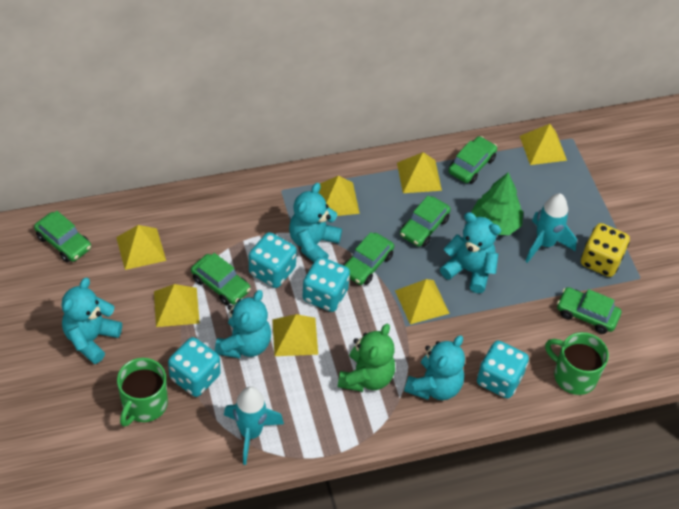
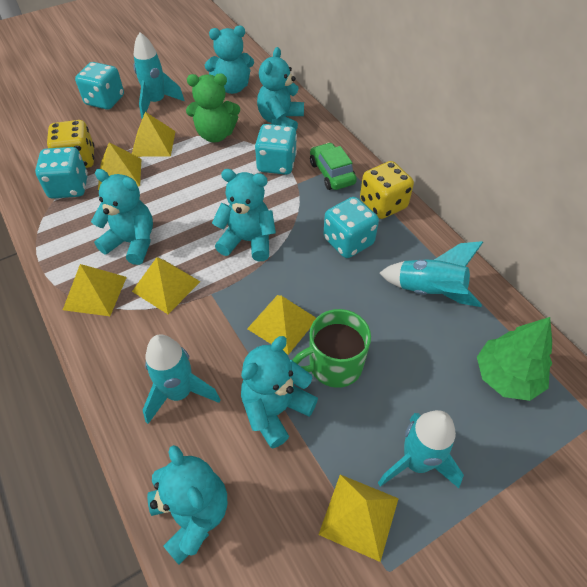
green car: 6 -> 1
green mug: 2 -> 1
turquoise rocket: 2 -> 4
turquoise teddy bear: 5 -> 6
yellow dice: 1 -> 2
yellow pyramid: 7 -> 6

